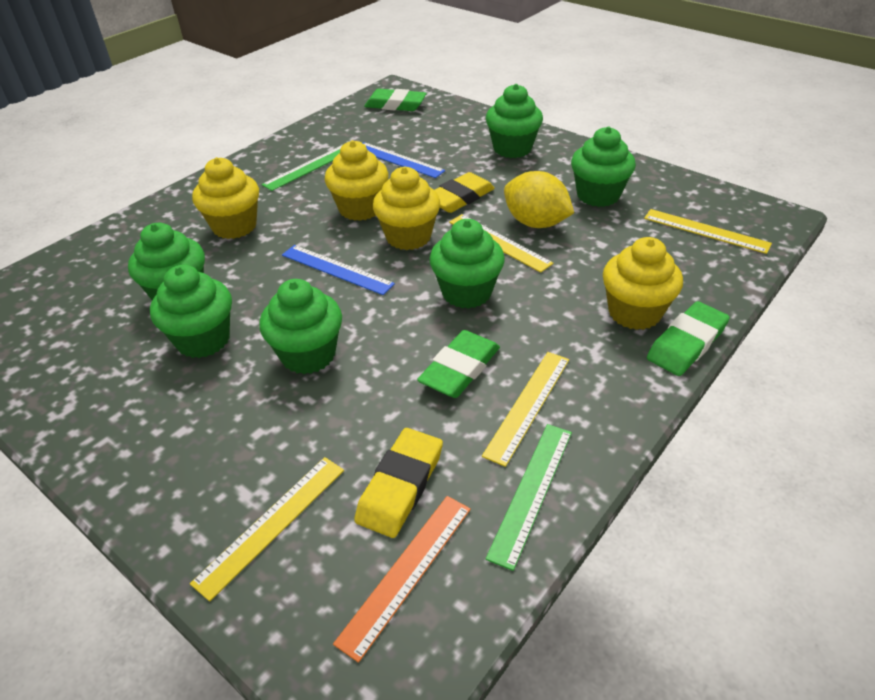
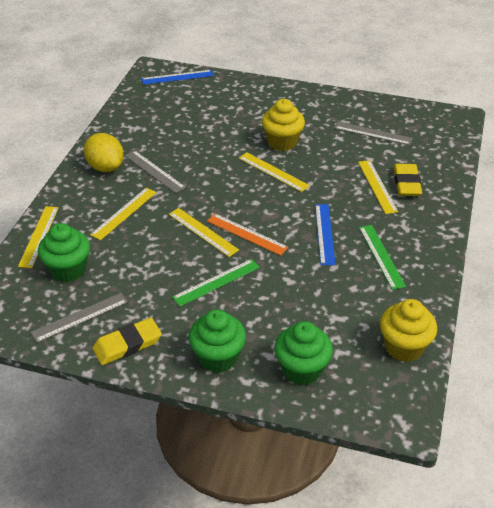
green cupcake: 6 -> 3
green eraser: 3 -> 0
grey ruler: 0 -> 3
yellow cupcake: 4 -> 2
yellow ruler: 4 -> 5

